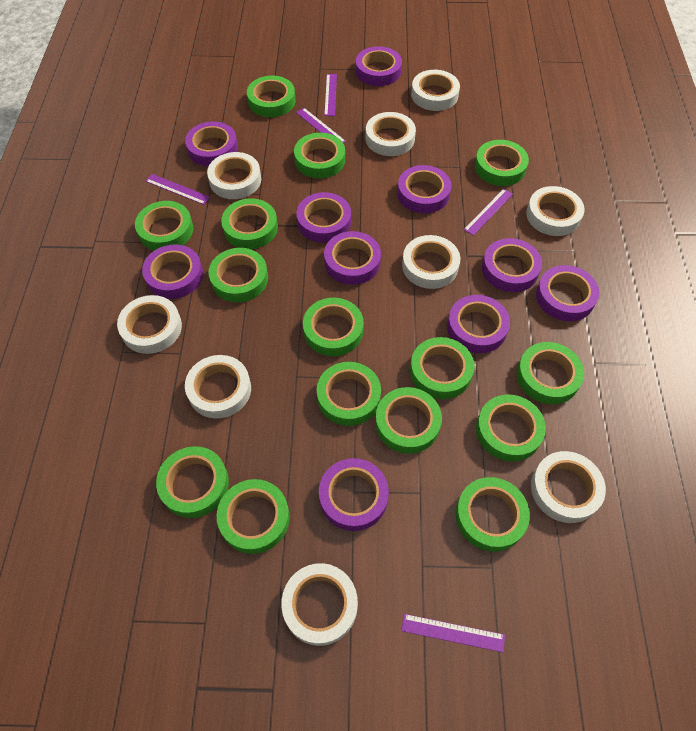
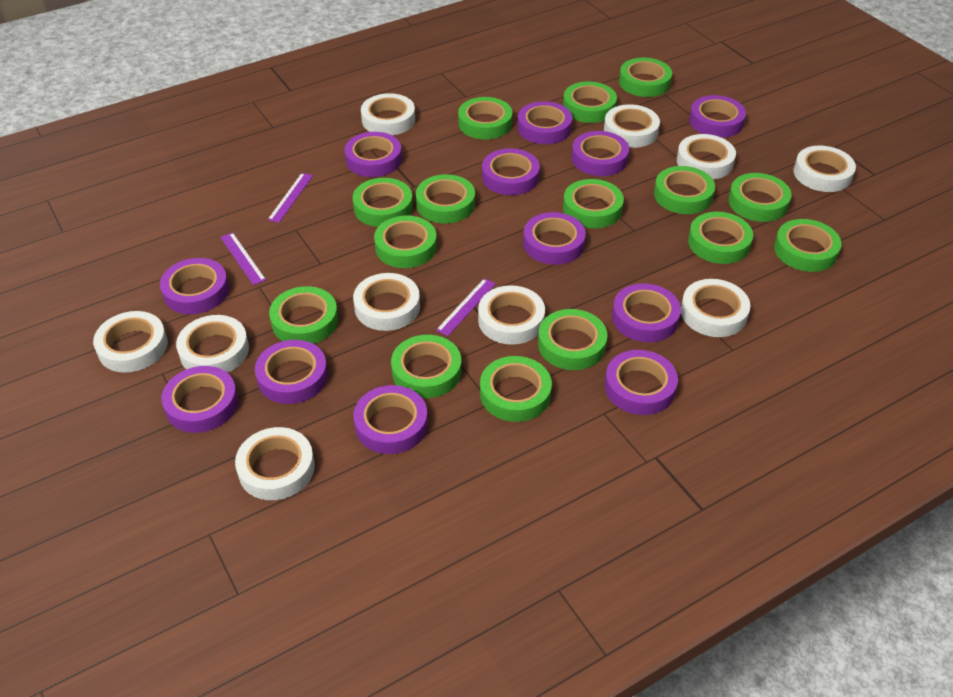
purple ruler: 5 -> 3
purple tape: 10 -> 12
white tape: 9 -> 10

